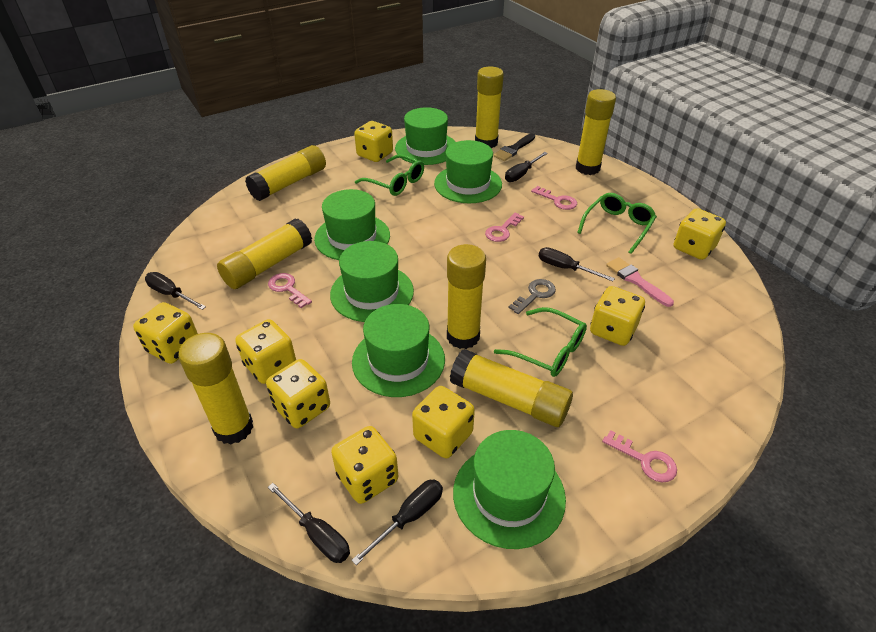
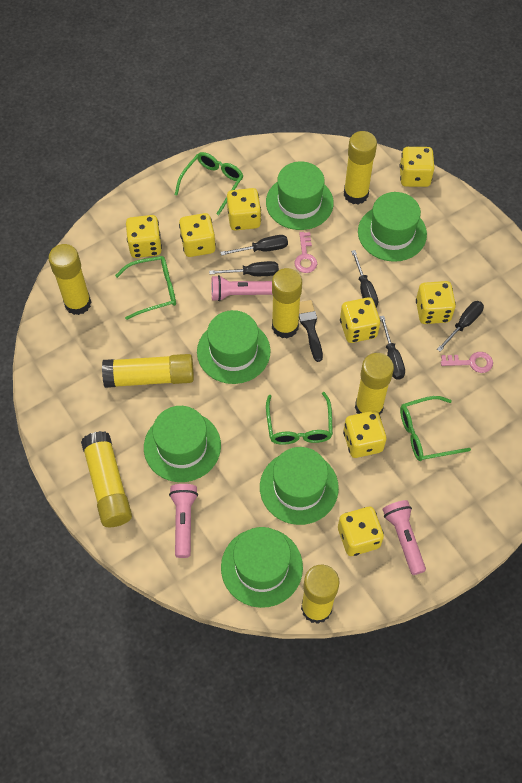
green glasses: 3 -> 4
grey key: 1 -> 0
pink brush: 1 -> 0
pink flashlight: 0 -> 3
pink key: 4 -> 2

